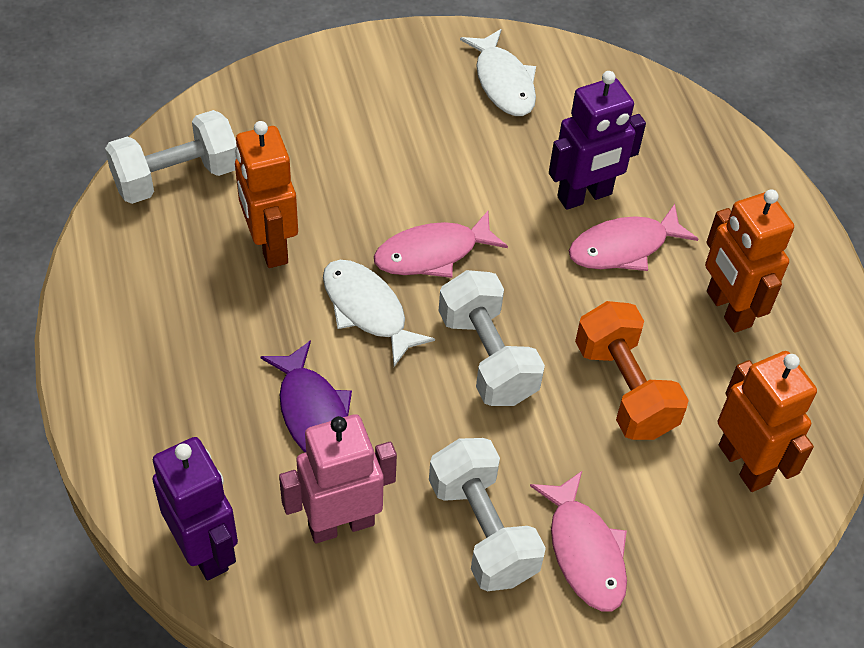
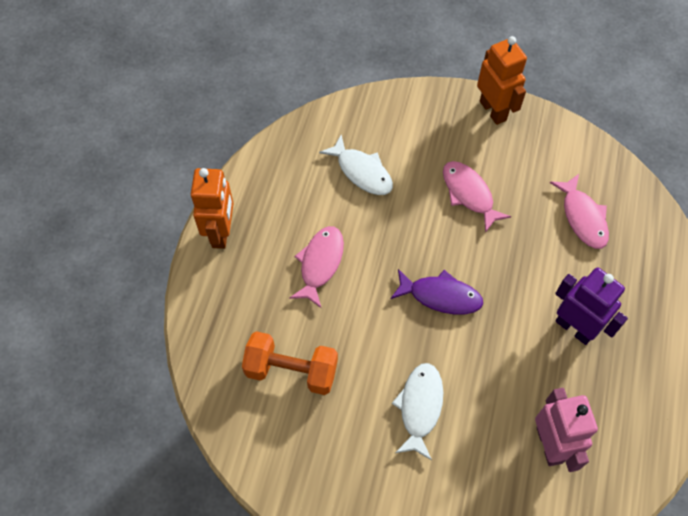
orange robot: 3 -> 2
purple robot: 2 -> 1
white dumbbell: 3 -> 0

